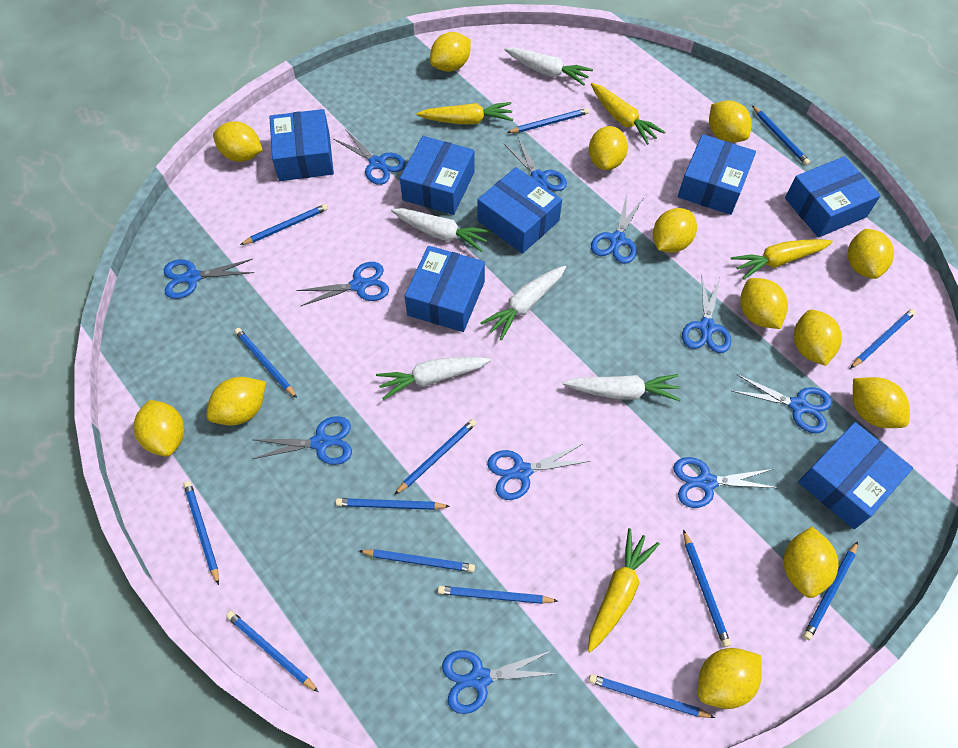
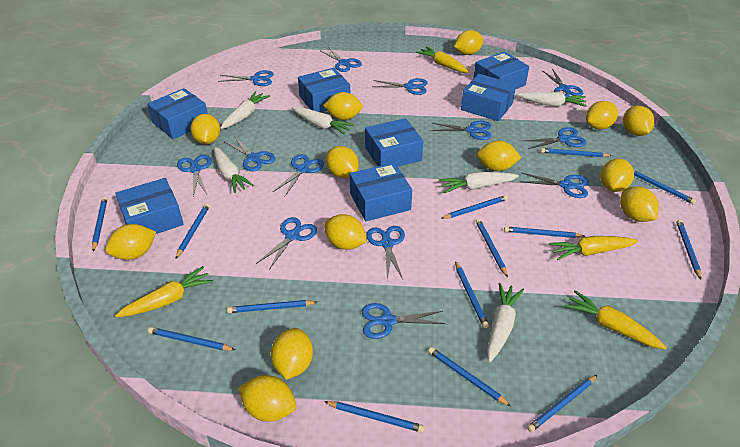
blue scissors: 11 -> 13
white carrot: 5 -> 6

